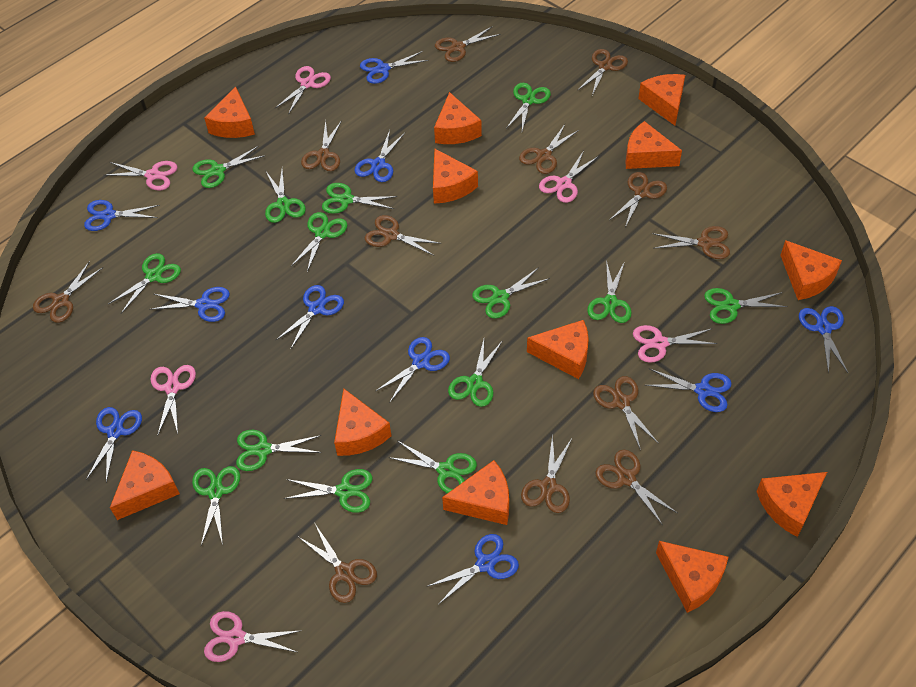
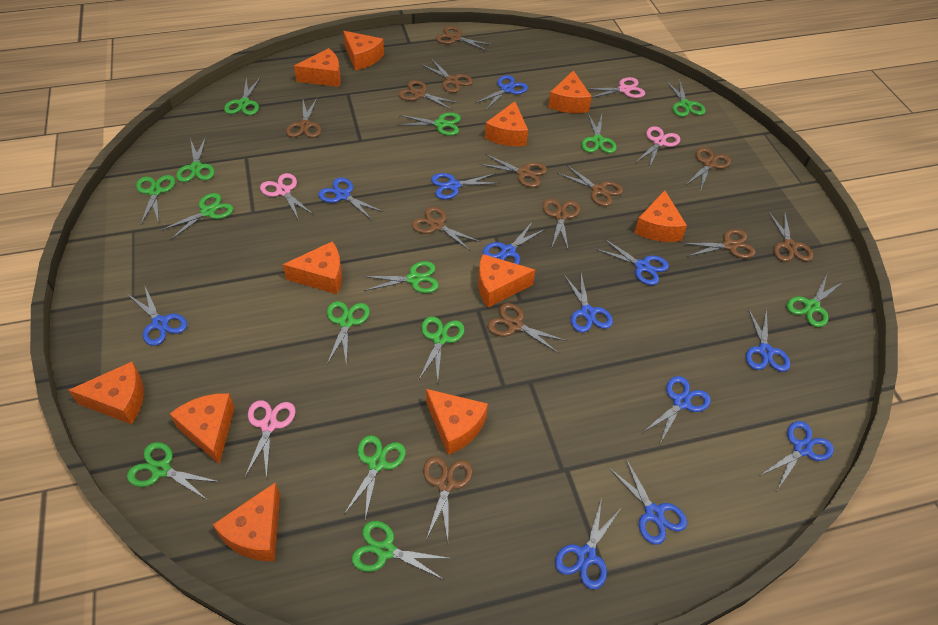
blue scissors: 10 -> 12
brown scissors: 12 -> 13
orange cheese: 12 -> 11
pink scissors: 6 -> 4

